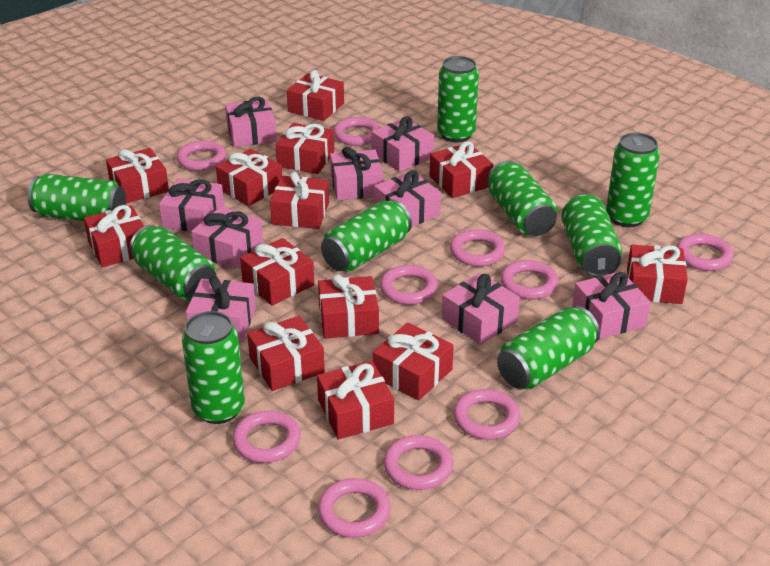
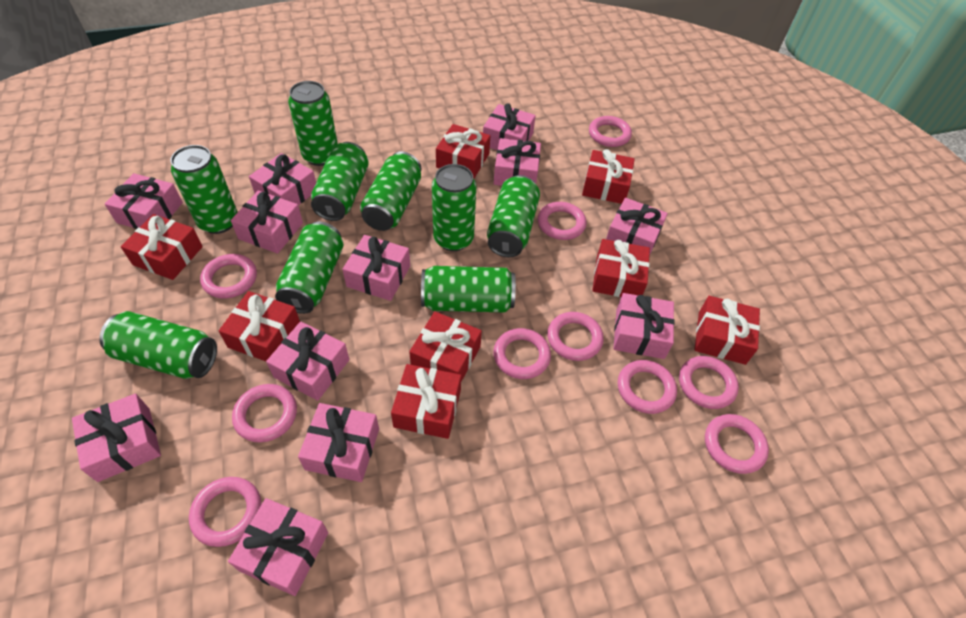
pink gift: 9 -> 12
red gift: 13 -> 8

